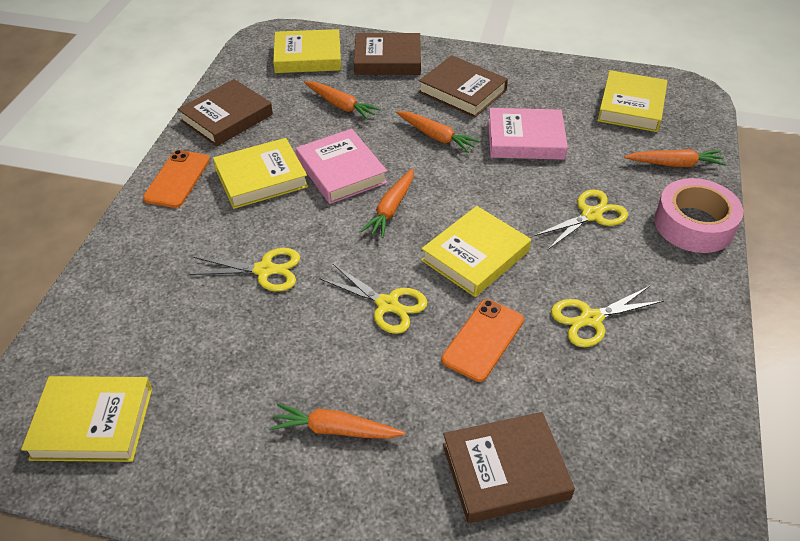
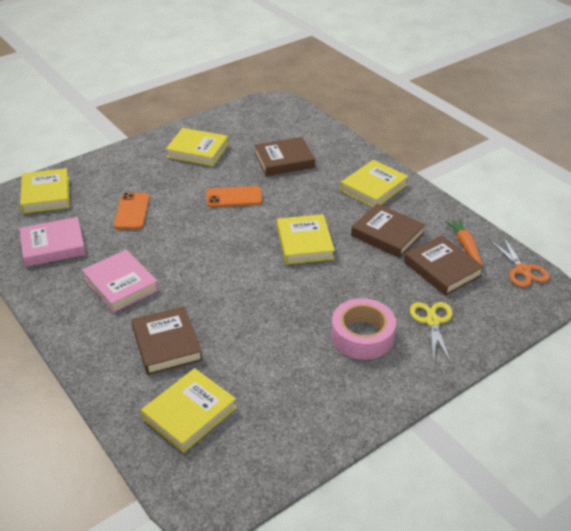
orange carrot: 5 -> 1
orange scissors: 0 -> 1
yellow scissors: 4 -> 1

